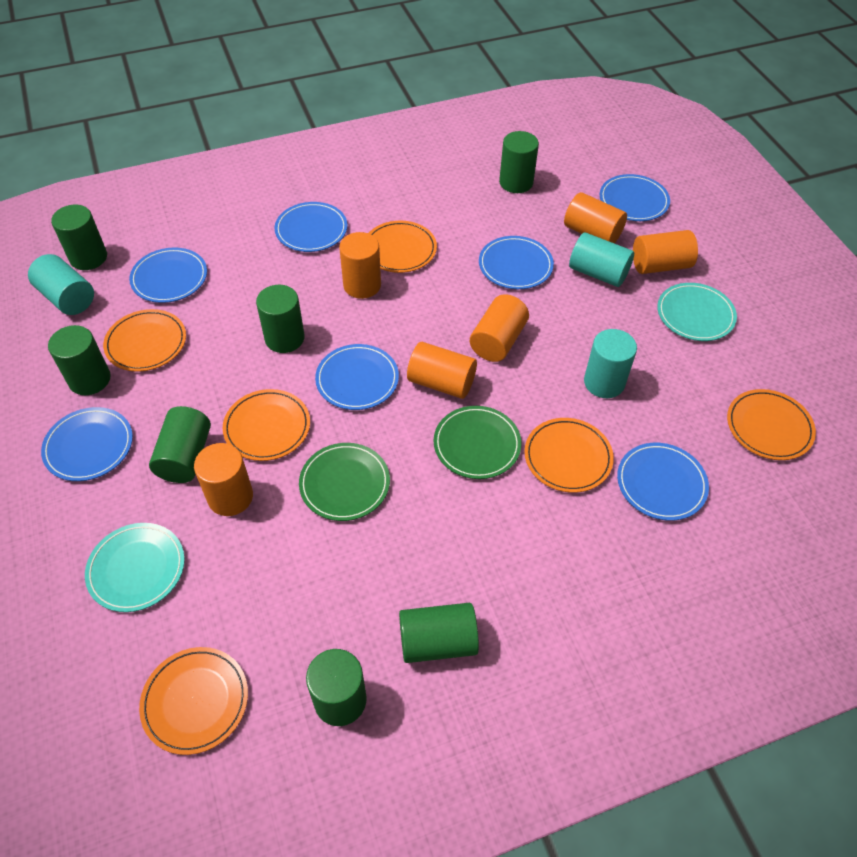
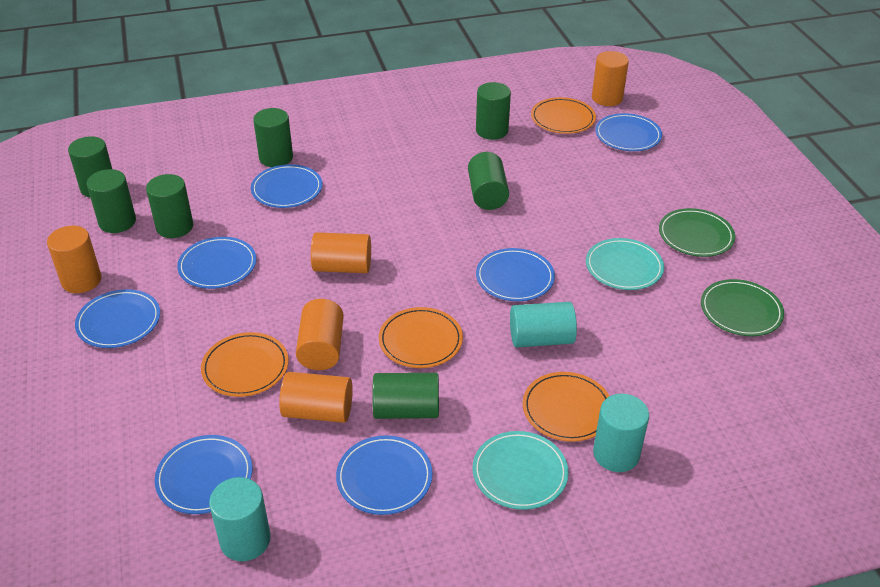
orange cylinder: 6 -> 5
orange plate: 6 -> 4

